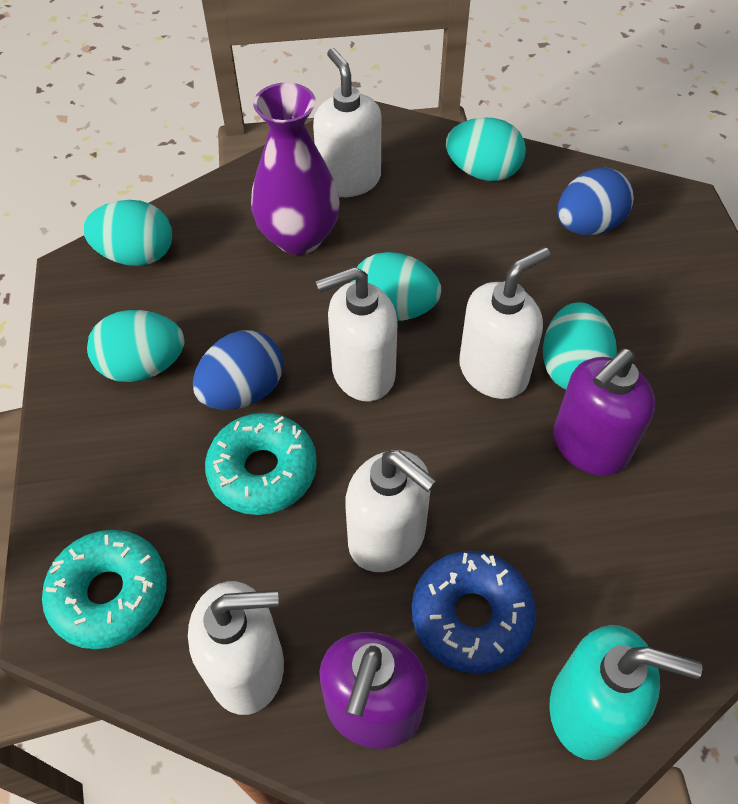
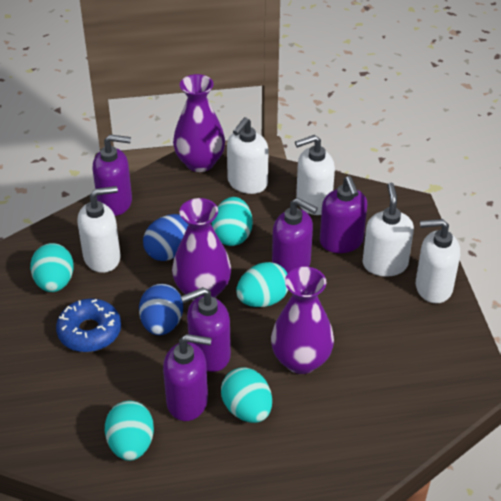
purple soap dispenser: 2 -> 5
purple vase: 1 -> 3
turquoise donut: 2 -> 0
turquoise soap dispenser: 1 -> 0

